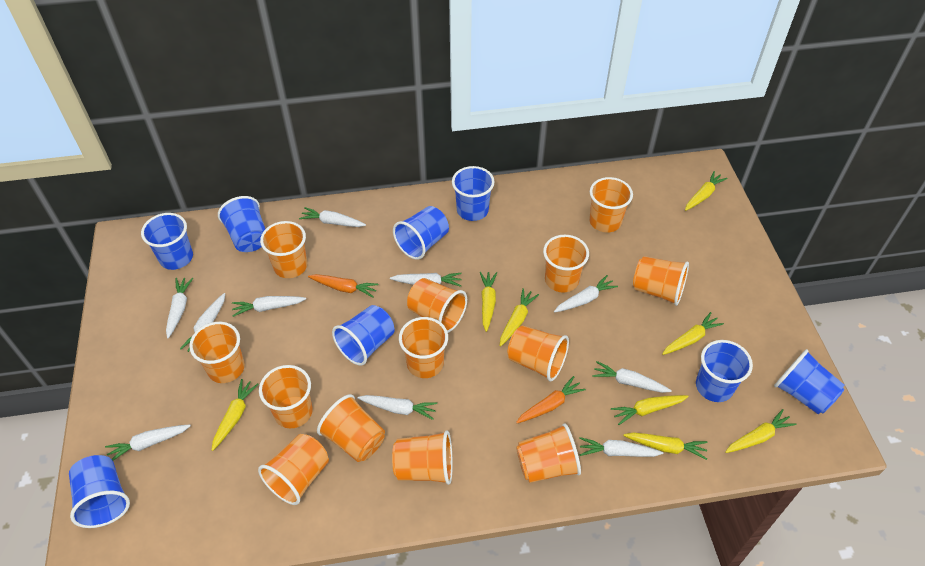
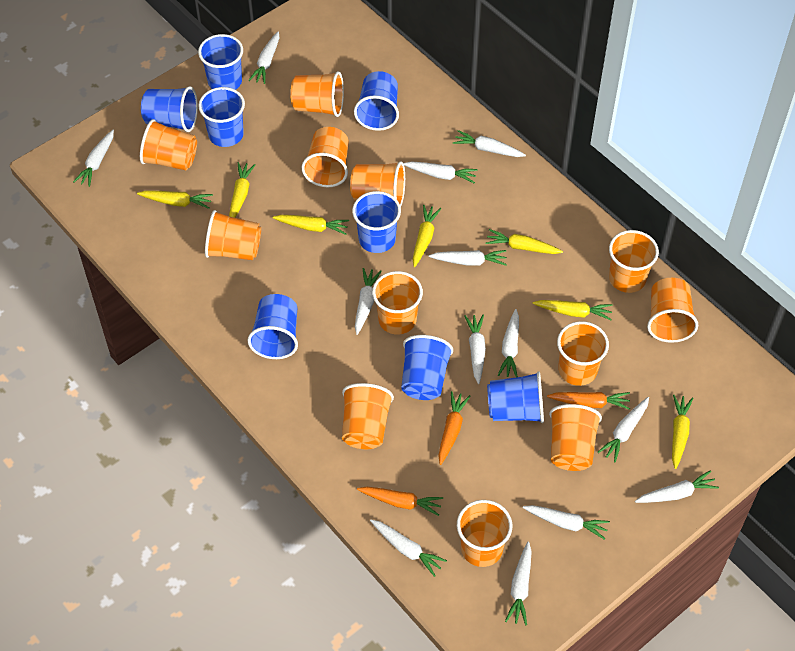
orange carrot: 2 -> 3
orange cup: 13 -> 12
white carrot: 10 -> 13
yellow carrot: 8 -> 7

